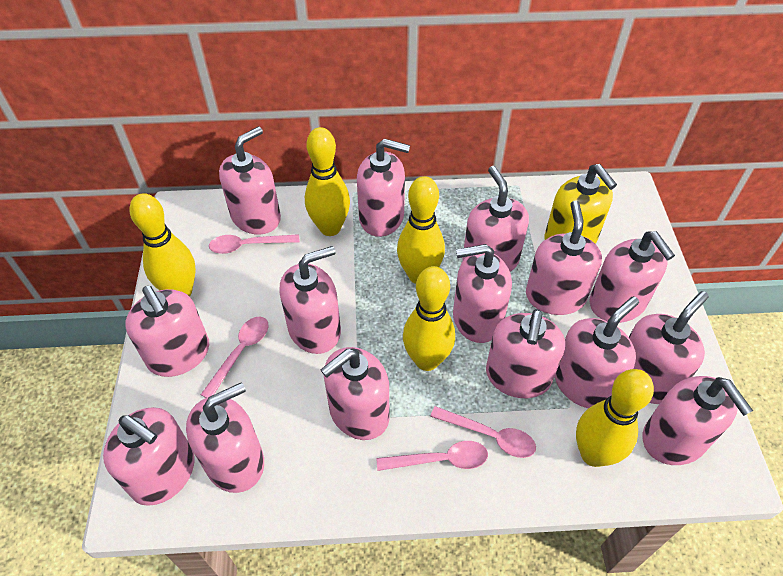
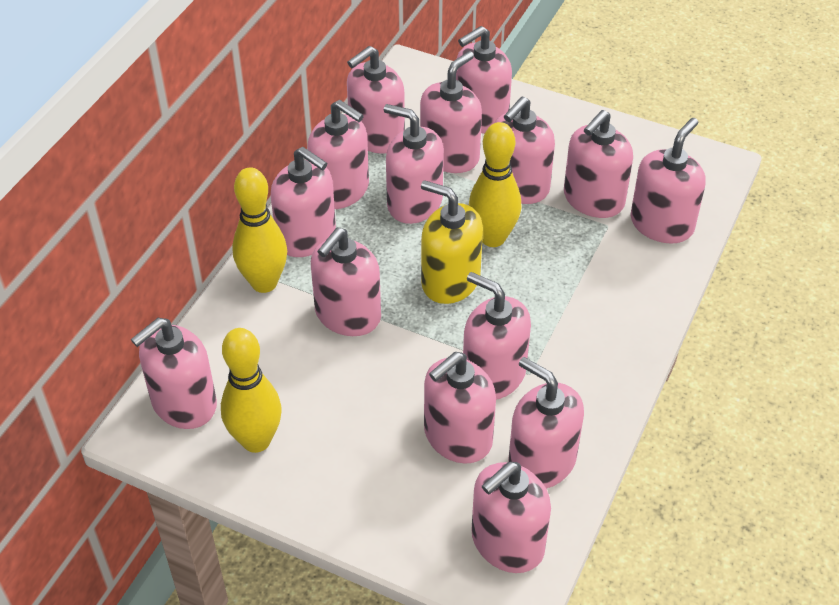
pink spoon: 4 -> 0
yellow bowling pin: 5 -> 3

